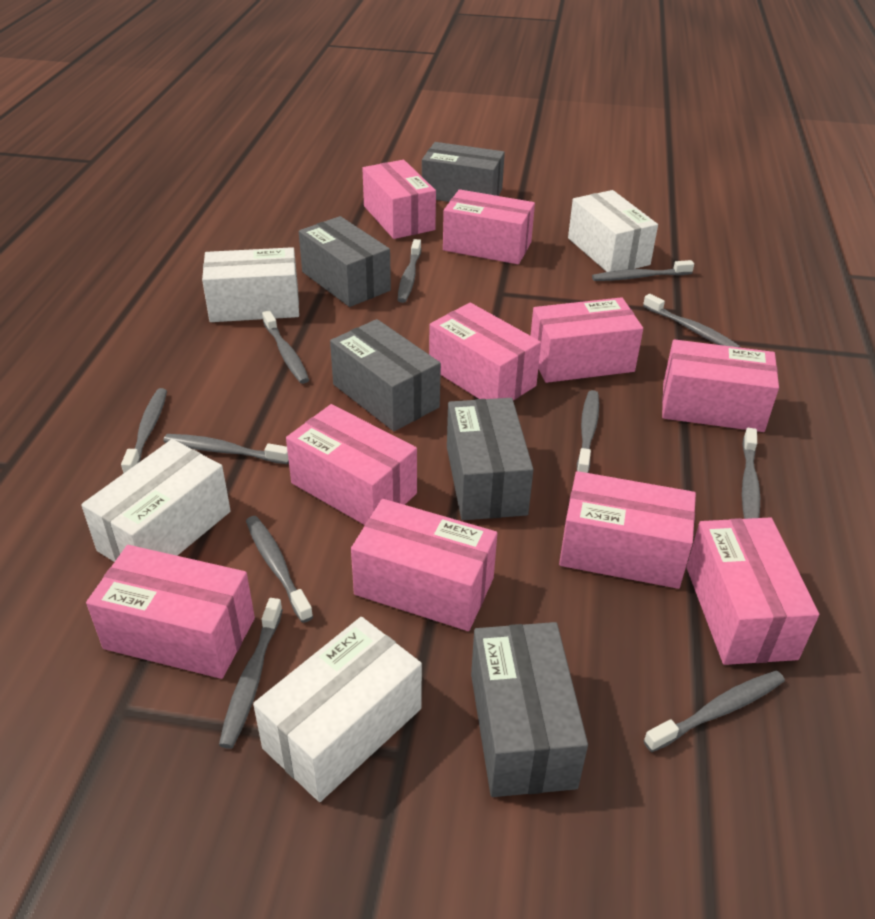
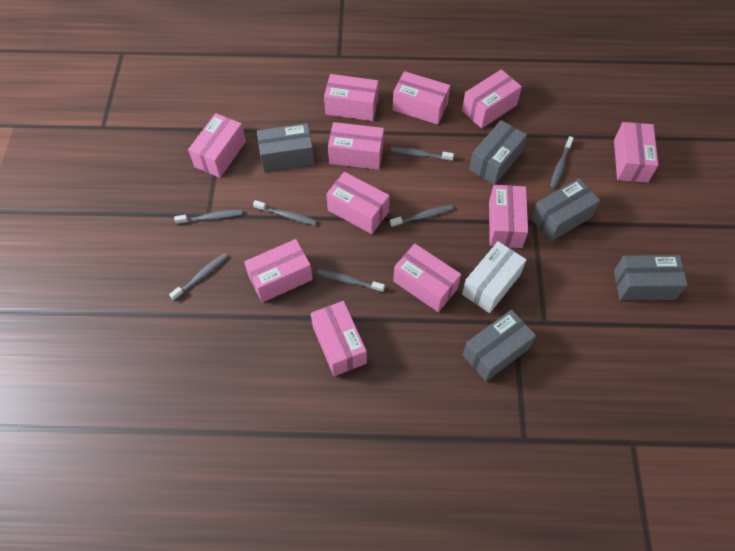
grey toothbrush: 11 -> 7
pink box: 10 -> 11
white box: 4 -> 1

